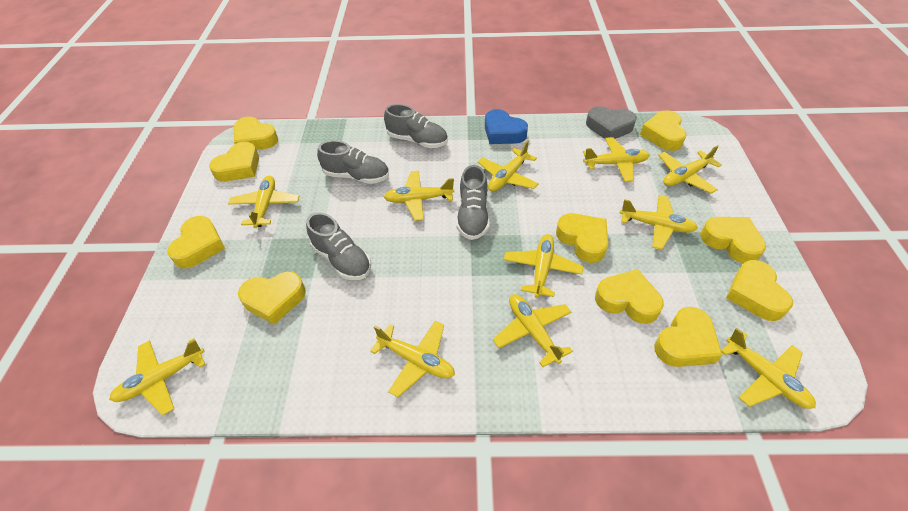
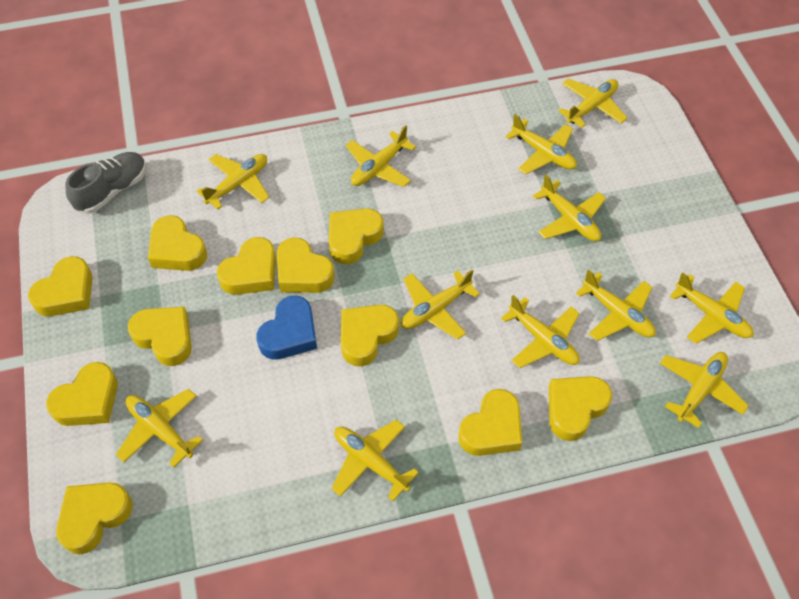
grey heart: 1 -> 0
grey shoe: 4 -> 1
yellow heart: 10 -> 11
yellow plane: 11 -> 12

